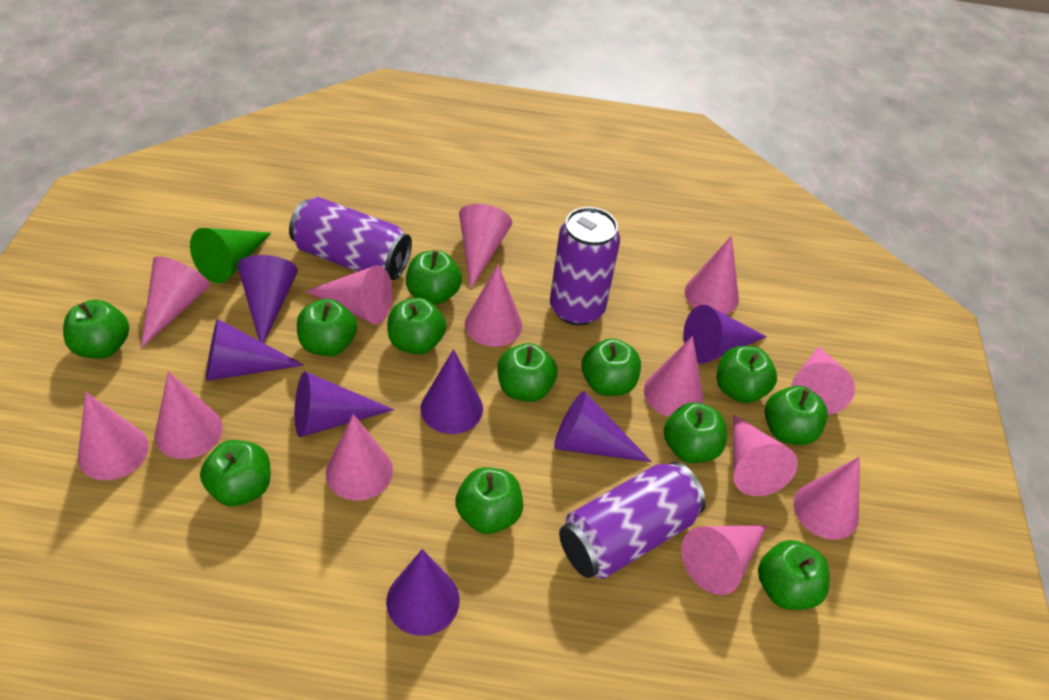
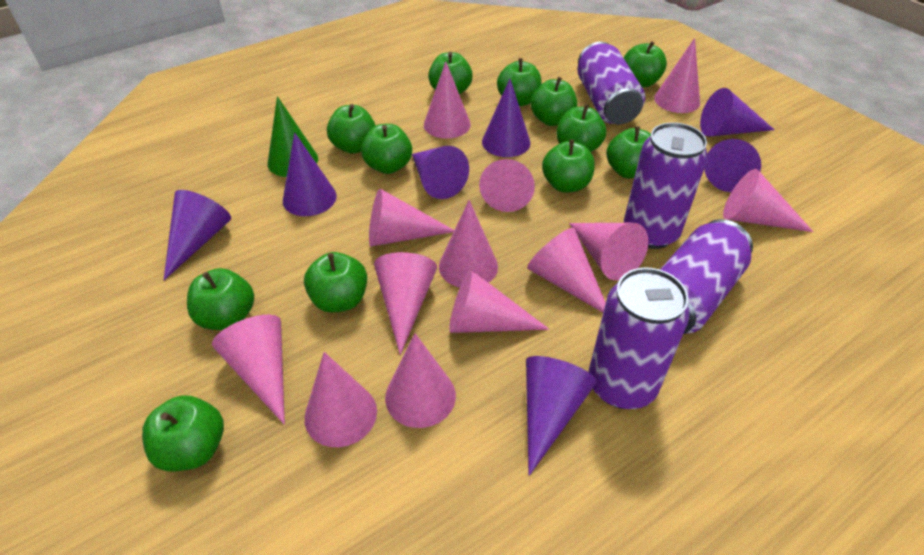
purple can: 3 -> 4

